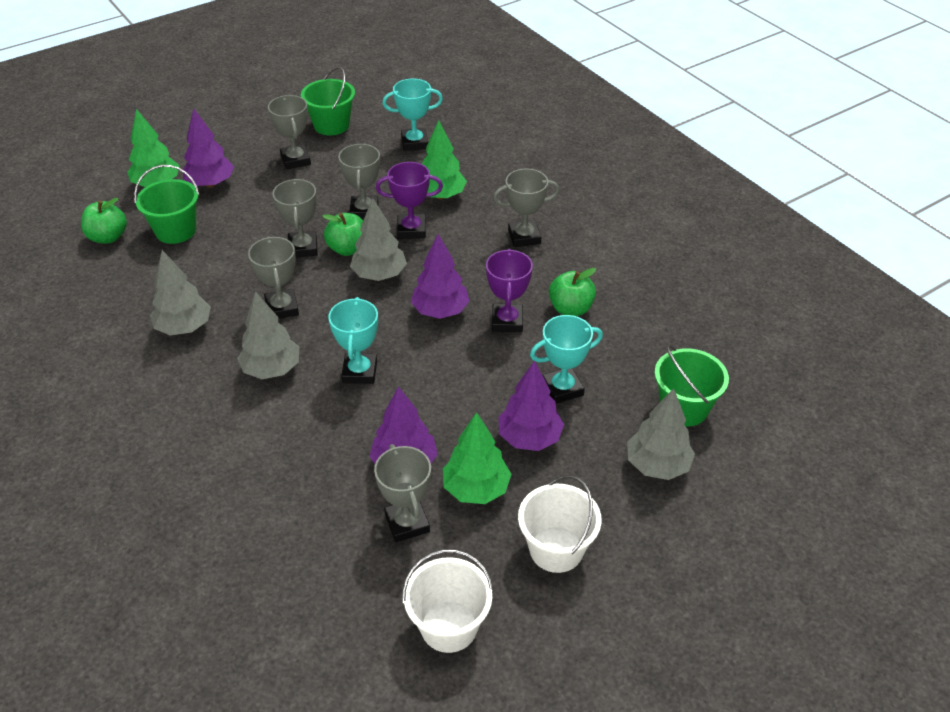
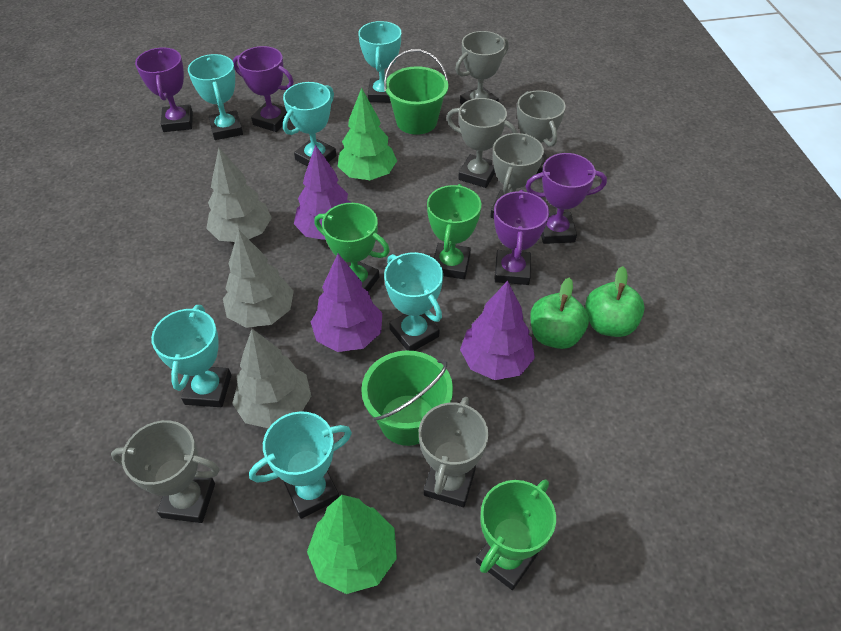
green apple: 3 -> 2
green bucket: 3 -> 2
green tree: 3 -> 2
green trophy: 0 -> 3
grey tree: 4 -> 3
purple tree: 4 -> 3
purple trophy: 2 -> 4
turquoise trophy: 3 -> 6
white bucket: 2 -> 0

